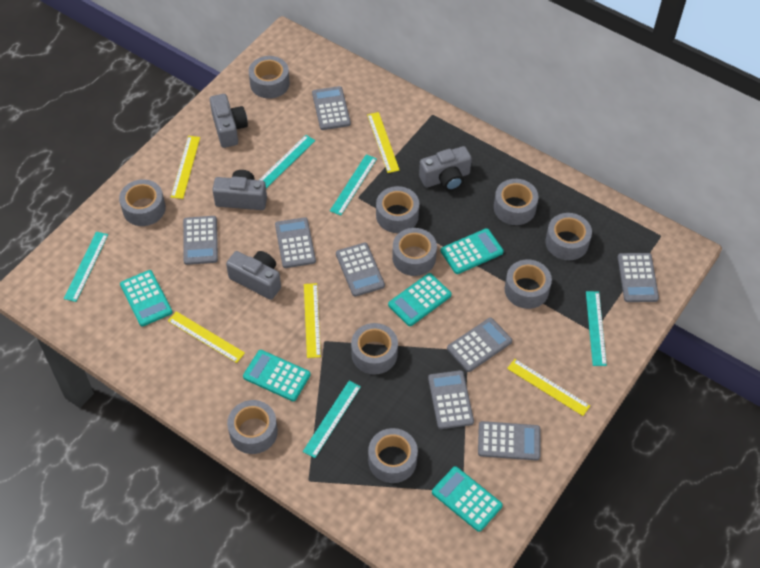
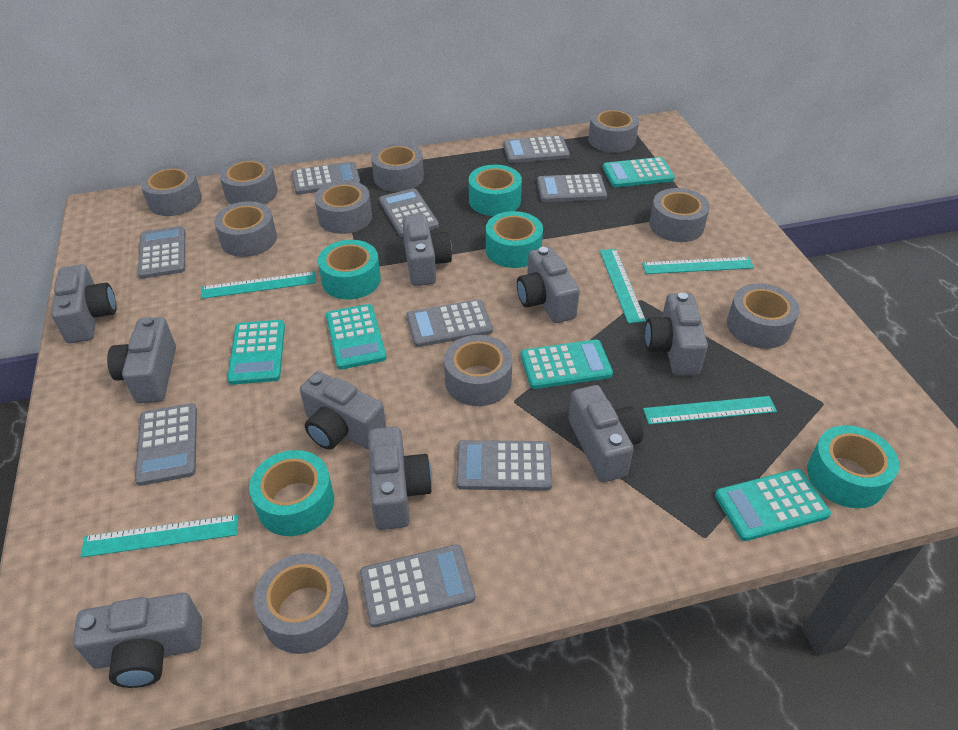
grey calculator: 8 -> 9
grey camera: 4 -> 9
turquoise tape: 0 -> 5
yellow ruler: 5 -> 0

